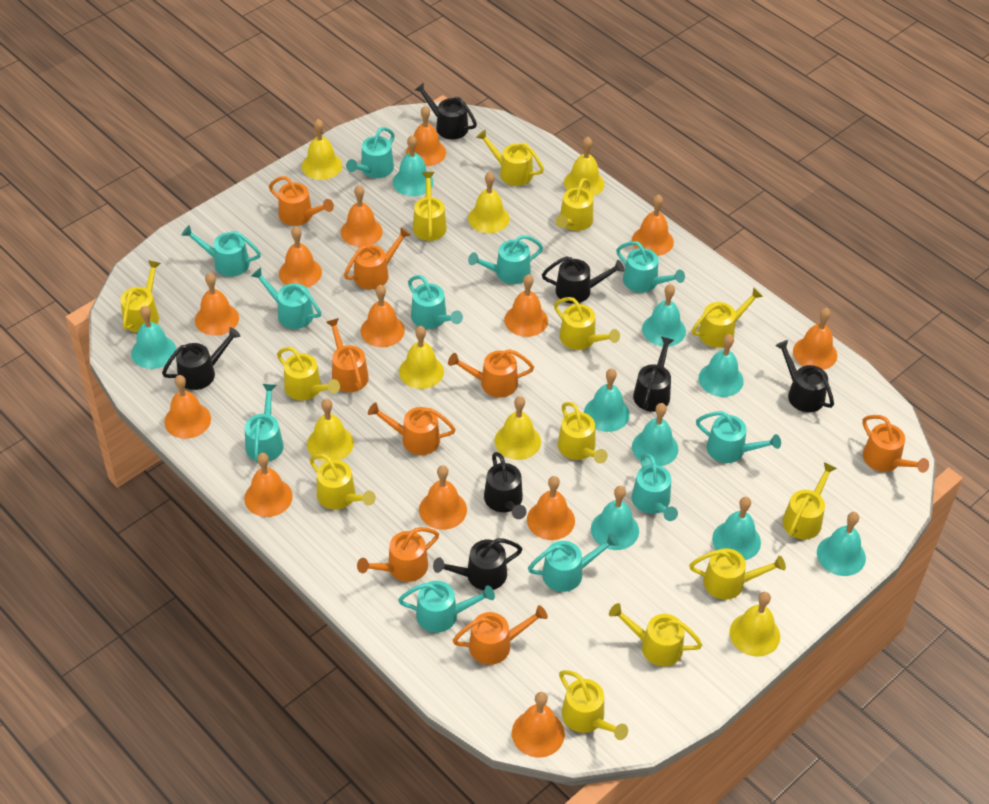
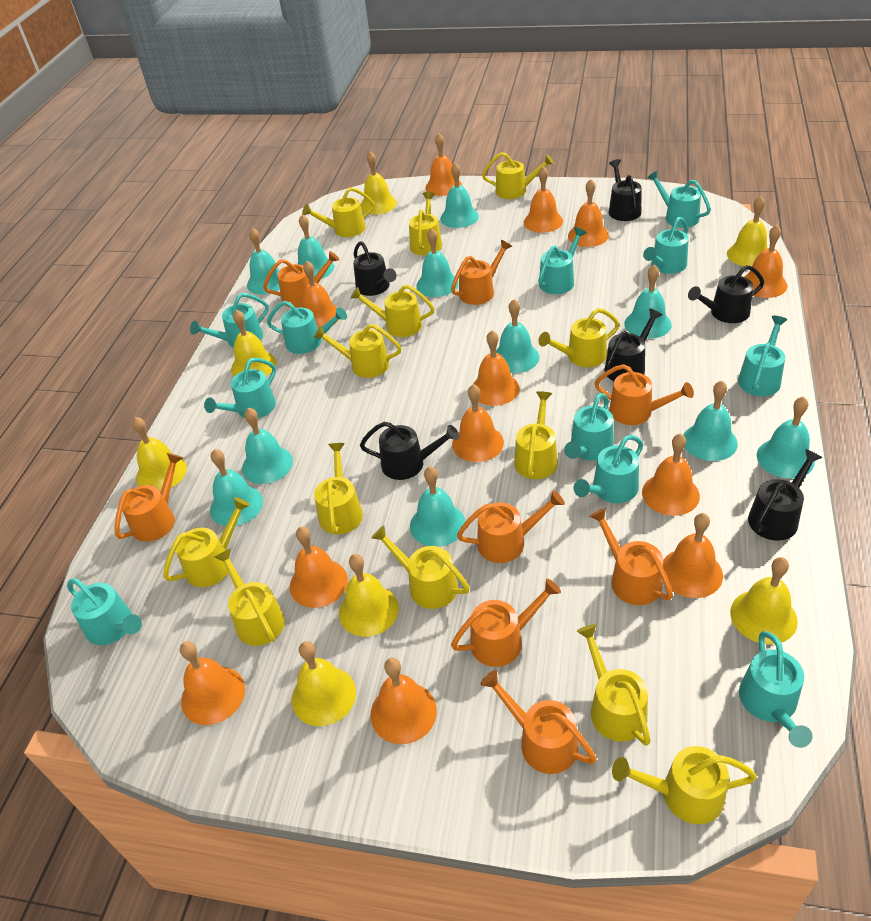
black watering can: 7 -> 6
orange bell: 13 -> 12
turquoise bell: 9 -> 11

